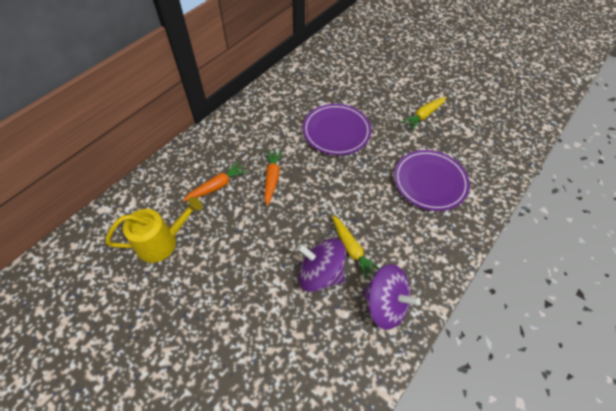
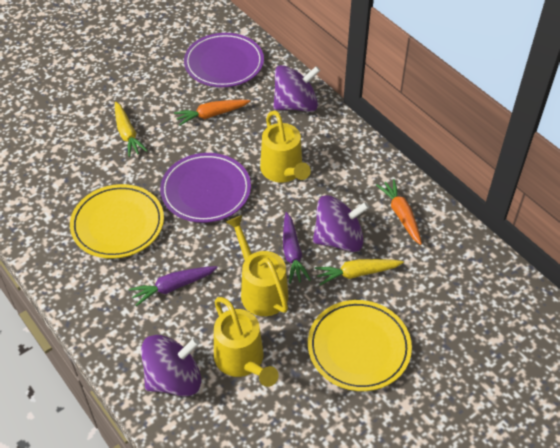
purple carrot: 0 -> 2
purple spinning top: 2 -> 3
yellow plate: 0 -> 2
yellow watering can: 1 -> 3

